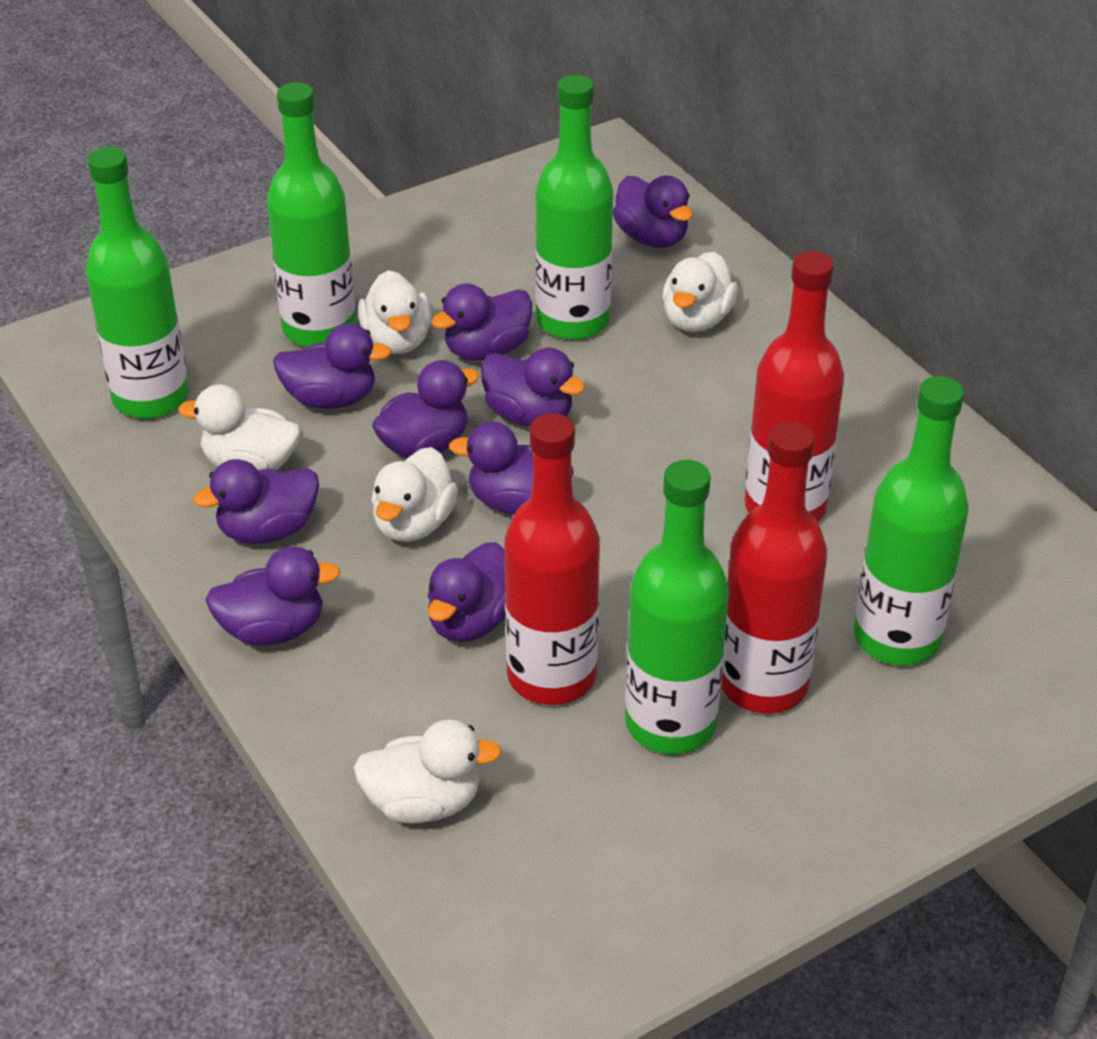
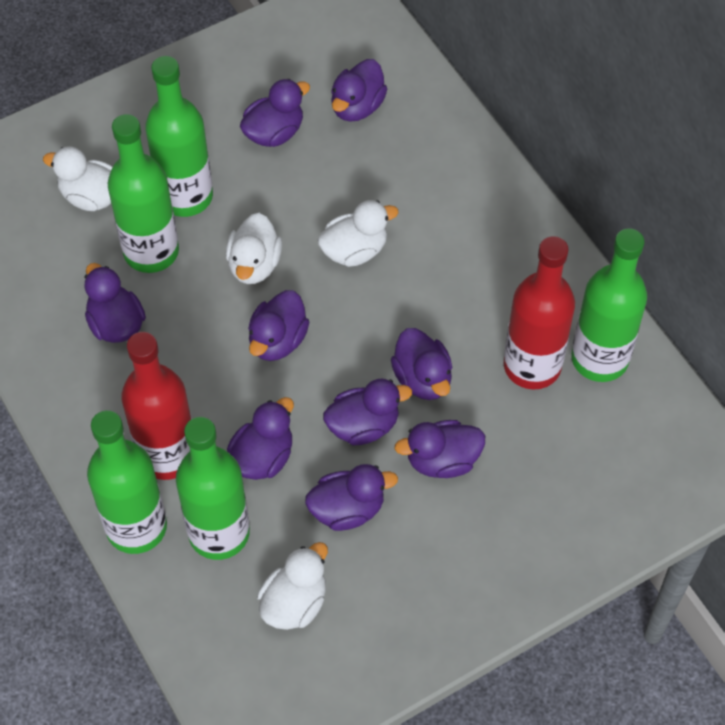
red bottle: 3 -> 2
white duck: 5 -> 4

